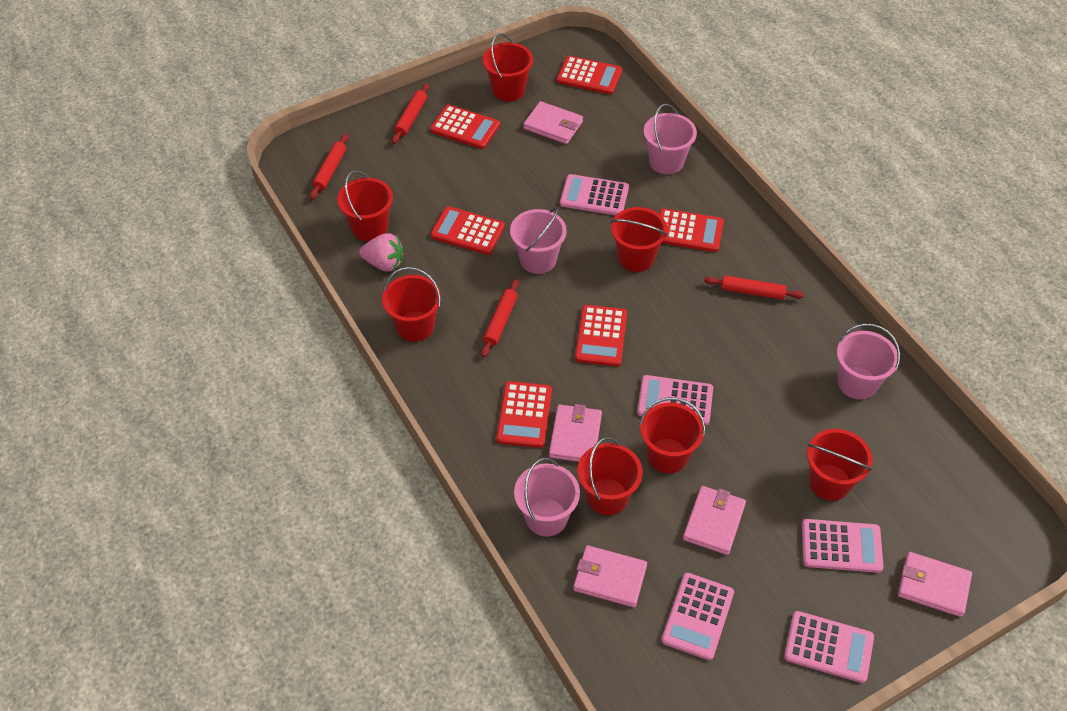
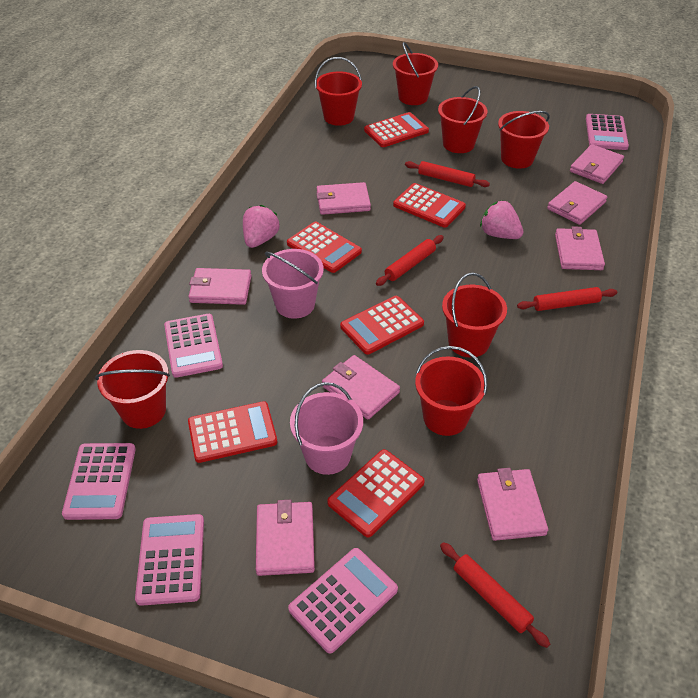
pink bucket: 4 -> 2
pink strawberry: 1 -> 2
pink wallet: 5 -> 8

